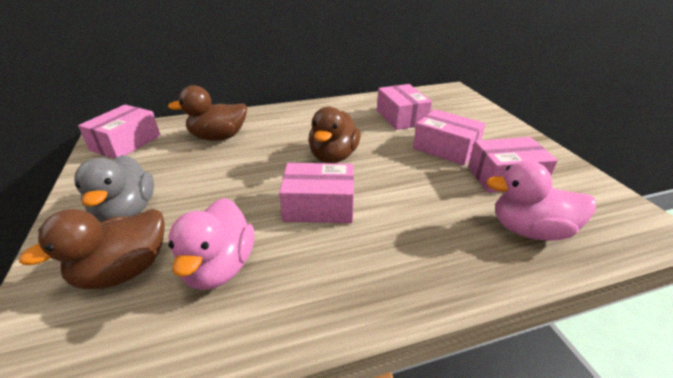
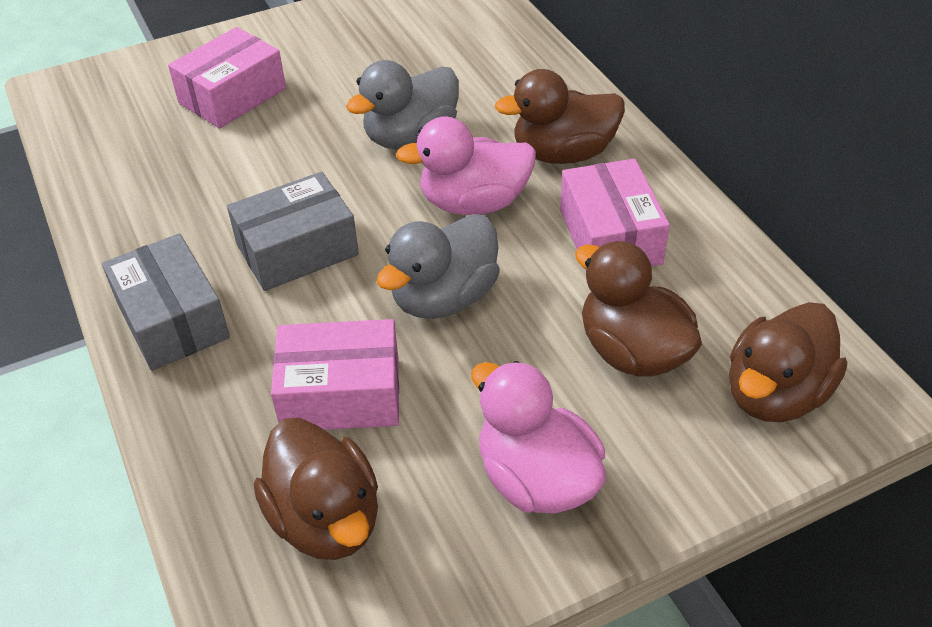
brown duck: 3 -> 4
grey box: 0 -> 2
grey duck: 1 -> 2
pink box: 5 -> 3

